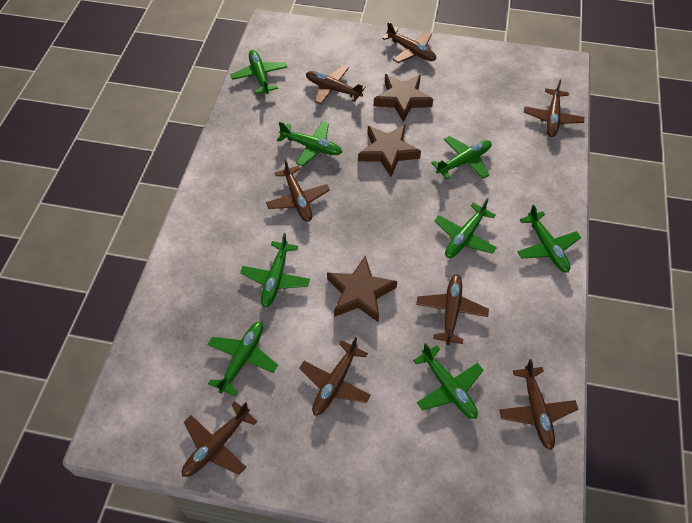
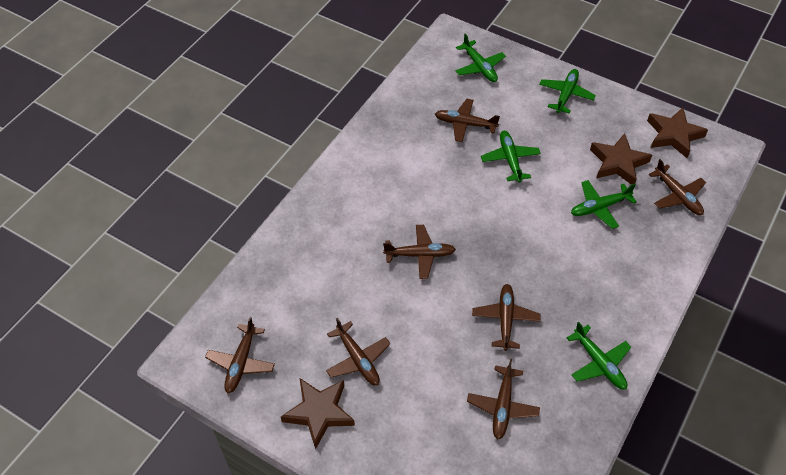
brown plane: 8 -> 7
green plane: 8 -> 5

